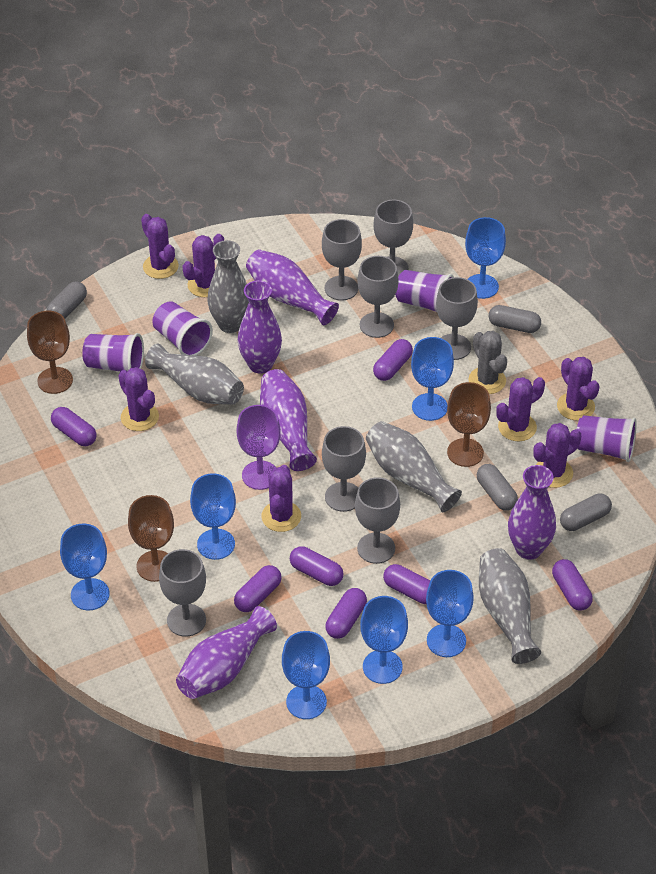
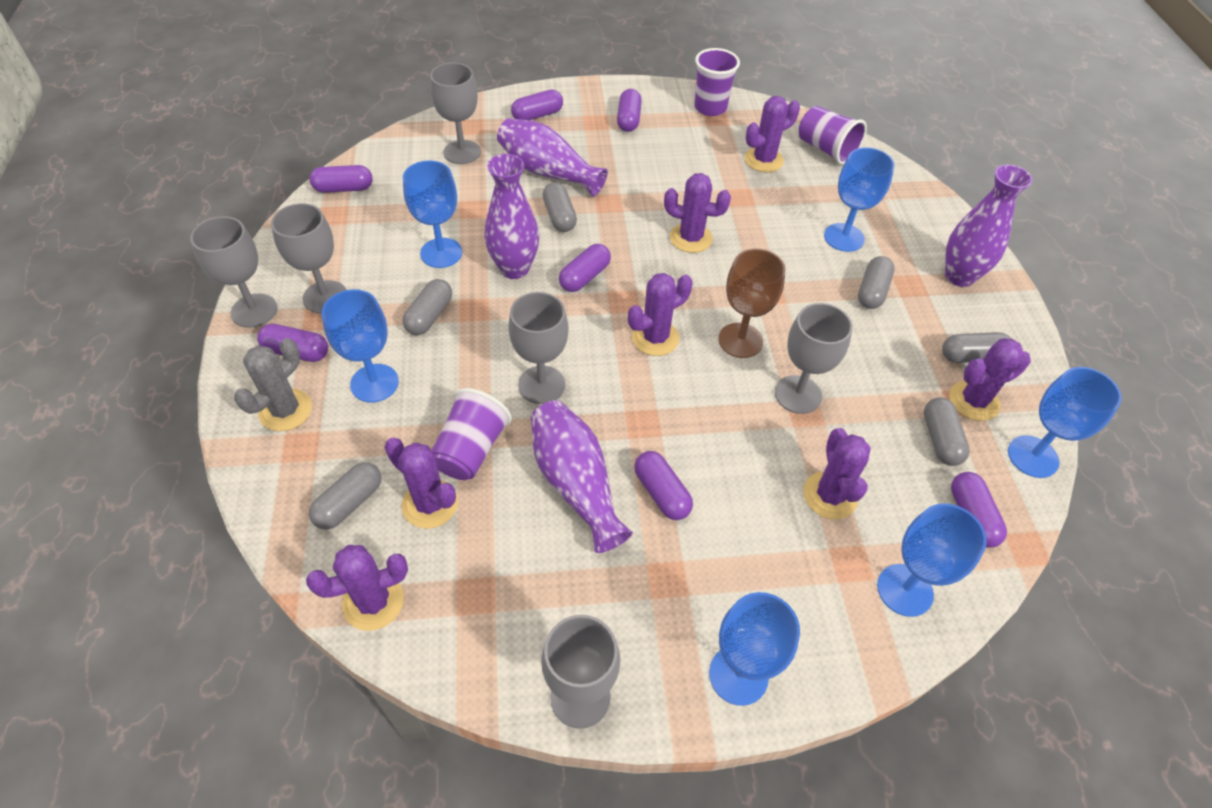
blue goblet: 7 -> 6
brown goblet: 3 -> 1
grey capsule: 4 -> 6
grey goblet: 7 -> 6
grey vase: 4 -> 0
purple cup: 4 -> 3
purple goblet: 1 -> 0
purple vase: 5 -> 4

